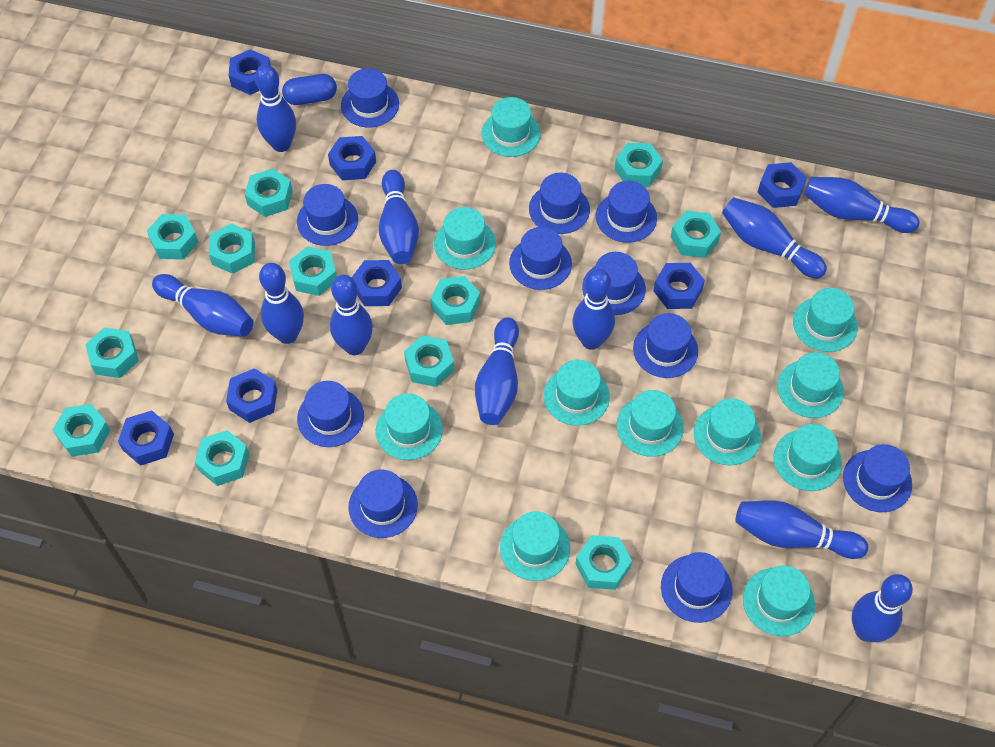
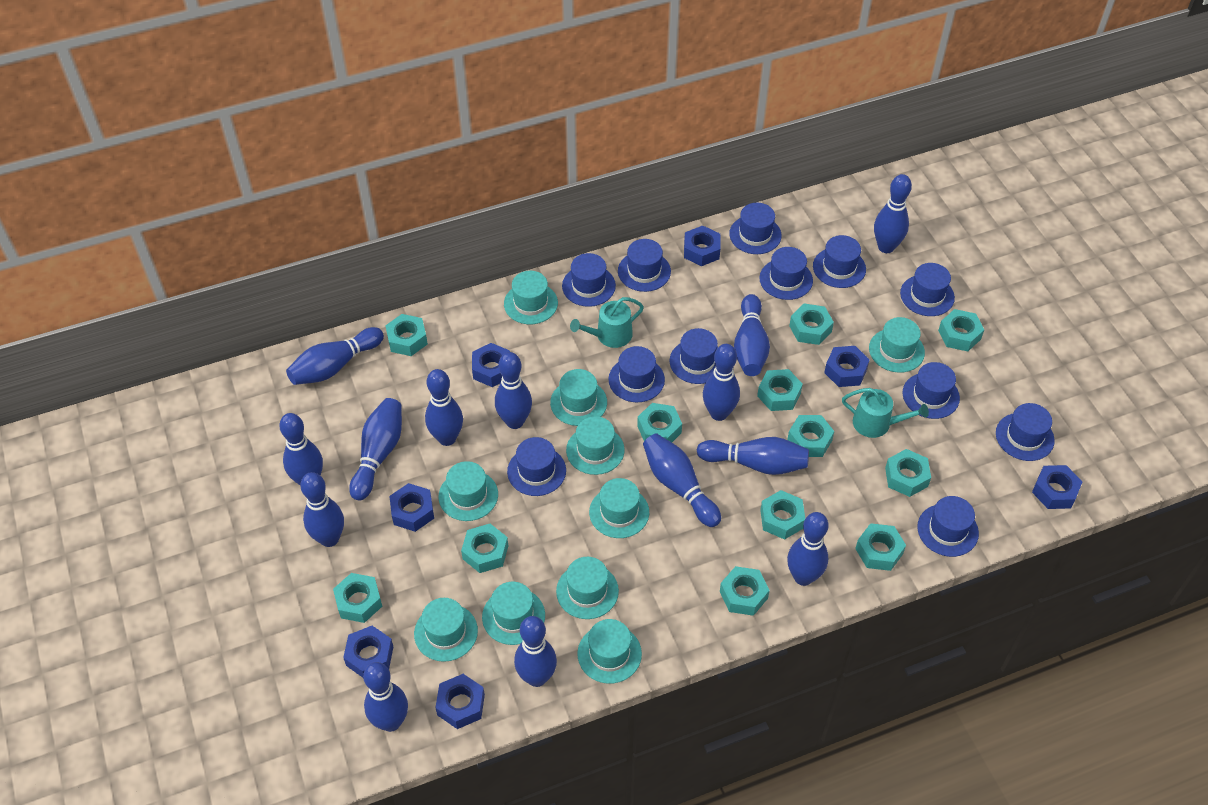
blue bowling pin: 11 -> 14
blue capsule: 1 -> 0
blue hat: 11 -> 12
turquoise hat: 11 -> 10
turquoise watering can: 0 -> 2

